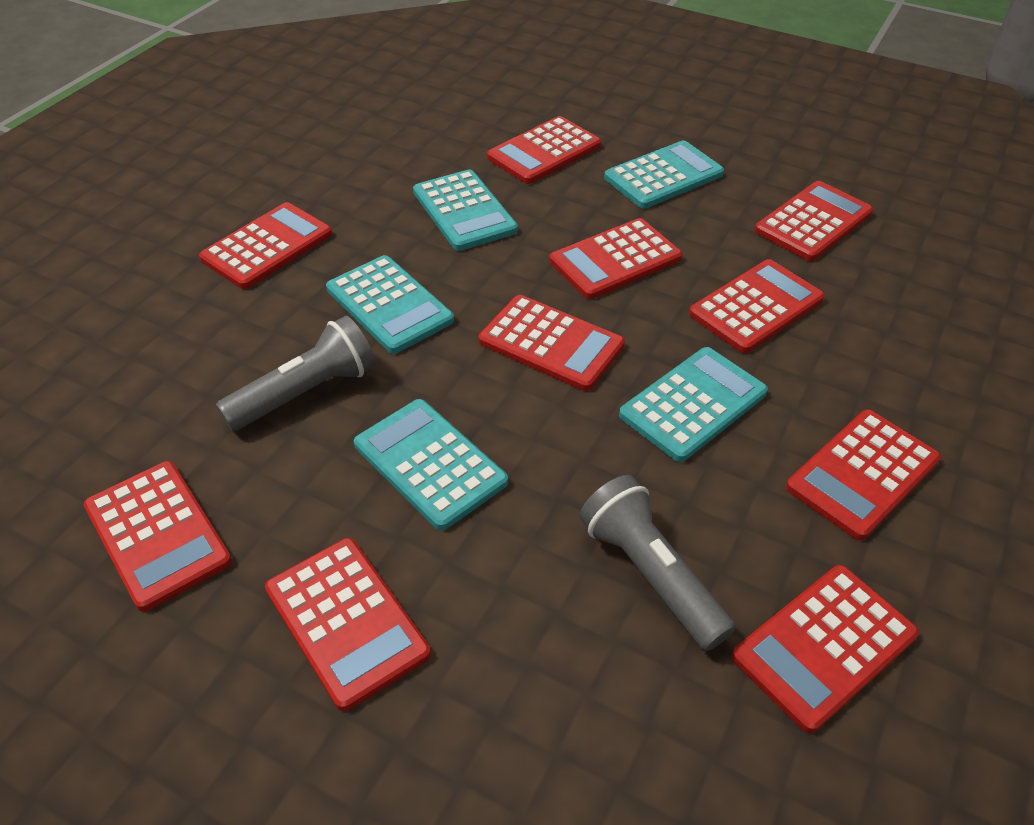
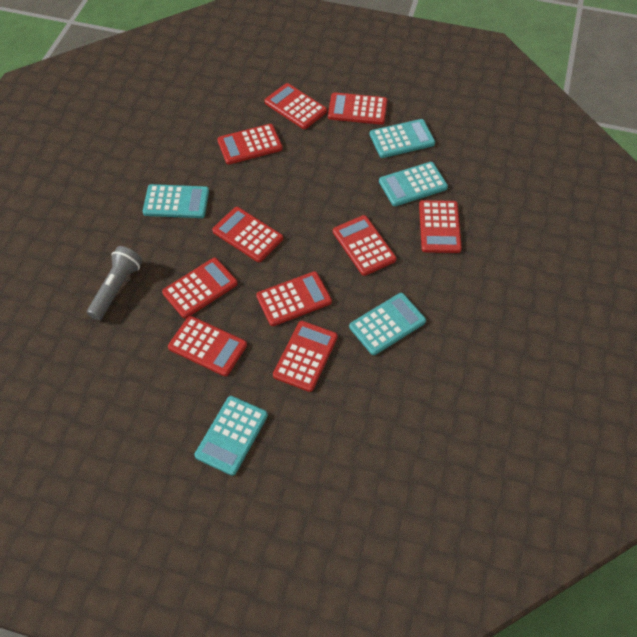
grey flashlight: 2 -> 1

